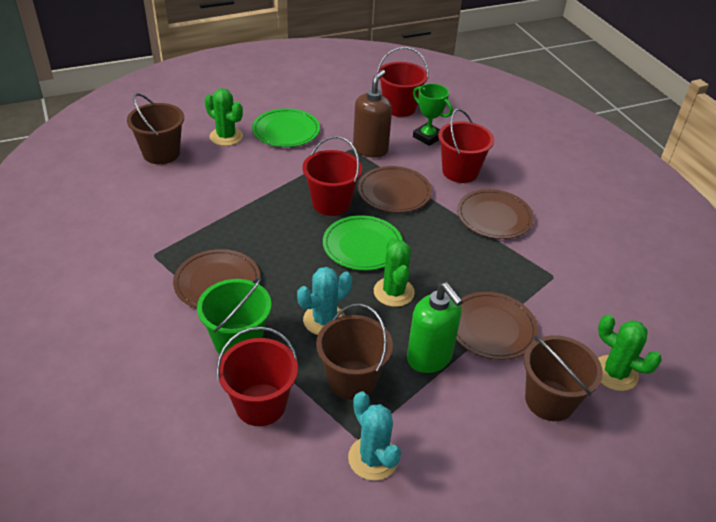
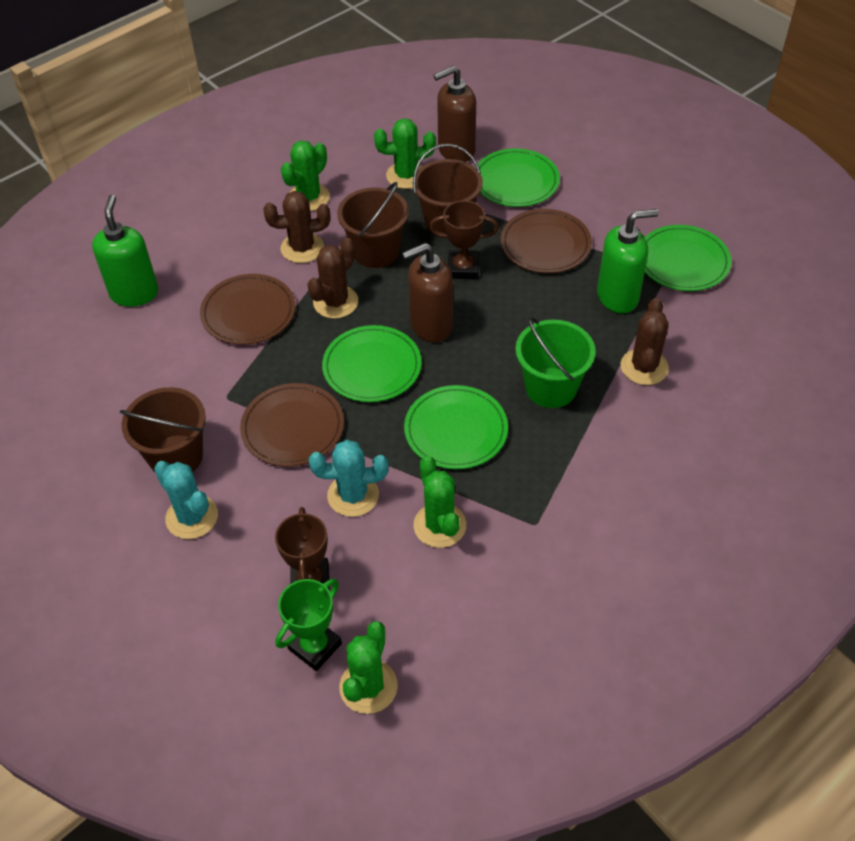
brown cactus: 0 -> 3
brown plate: 4 -> 3
brown soap dispenser: 1 -> 2
brown trophy: 0 -> 2
green cactus: 3 -> 4
green plate: 2 -> 4
green soap dispenser: 1 -> 2
red bucket: 4 -> 0

